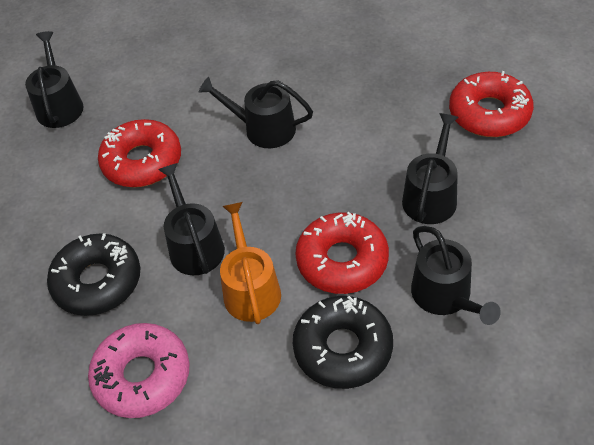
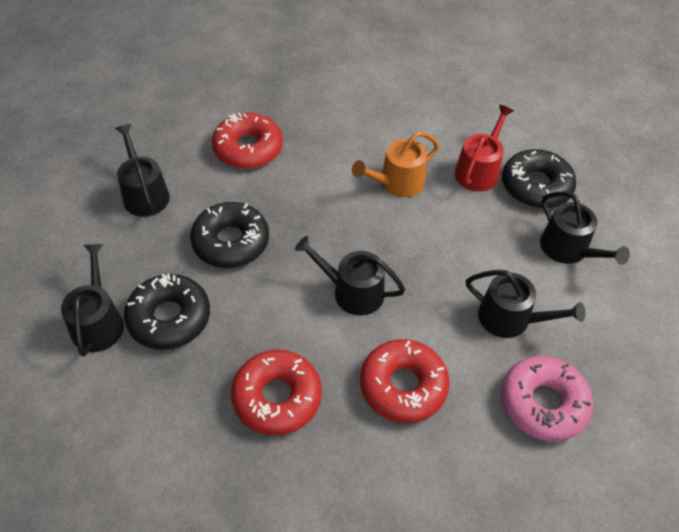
black donut: 2 -> 3
red watering can: 0 -> 1

